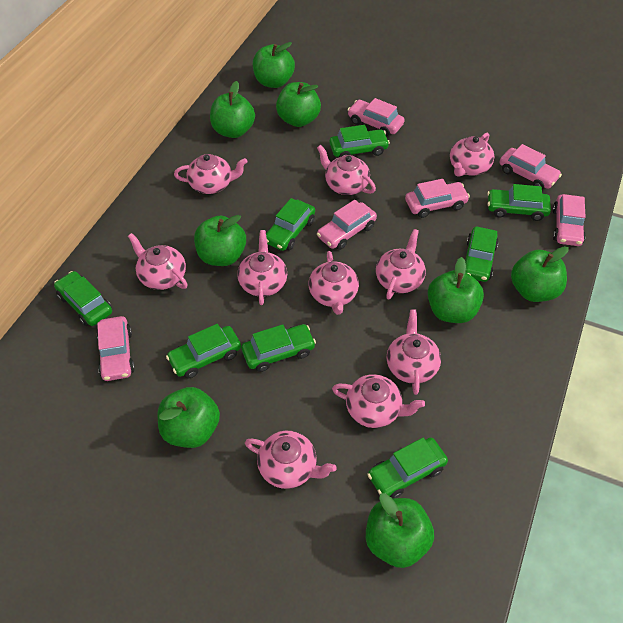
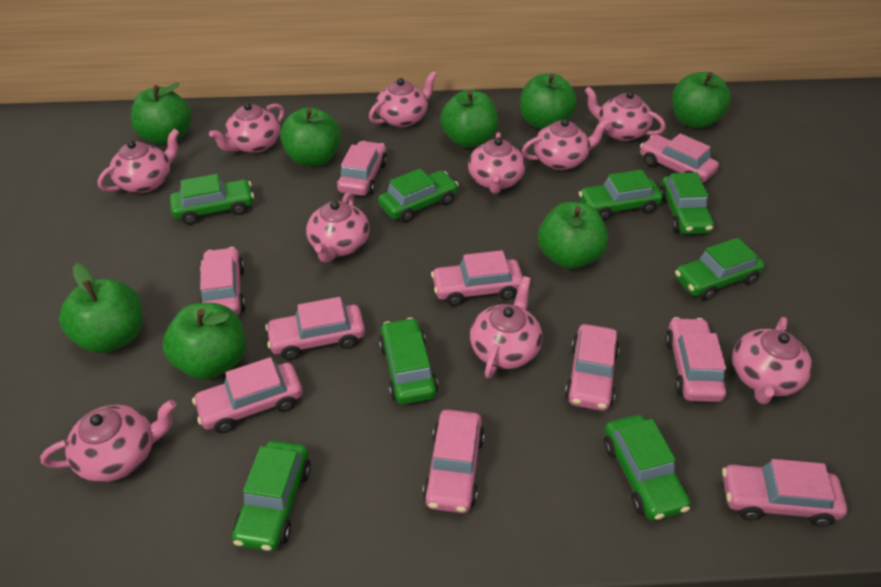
pink car: 6 -> 10

